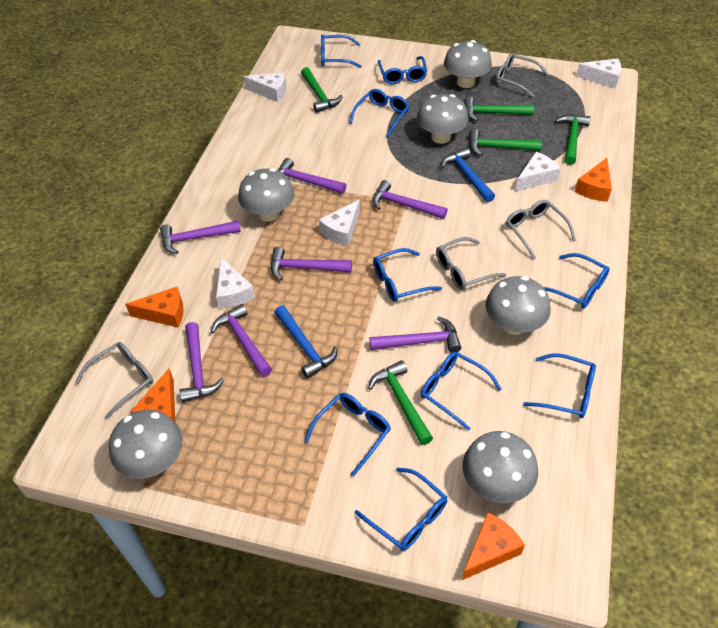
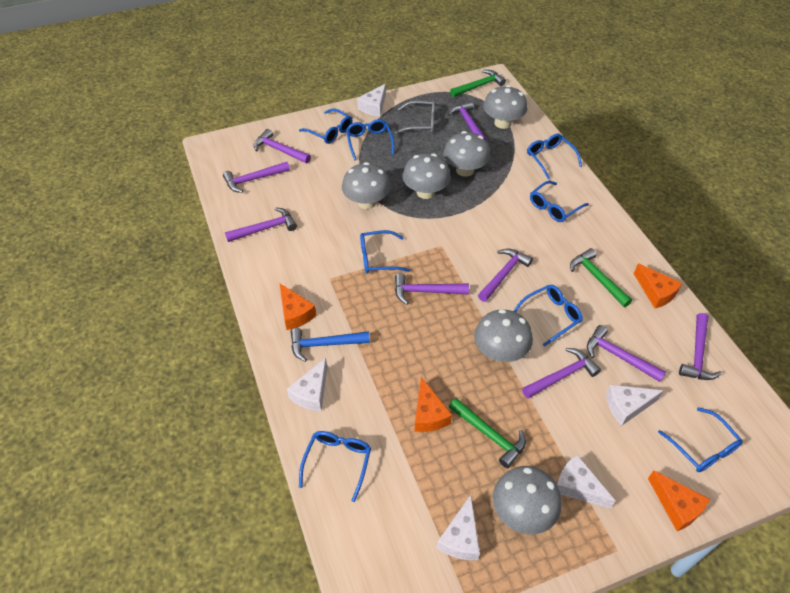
blue glasses: 9 -> 8
blue hammer: 2 -> 1
green hammer: 5 -> 3
grey glasses: 4 -> 1
purple hammer: 7 -> 9

